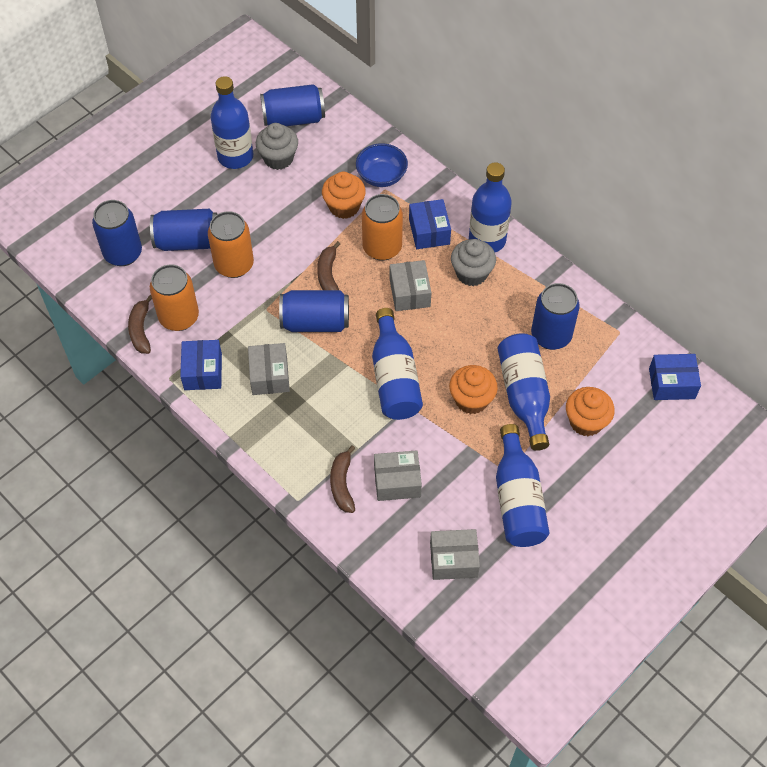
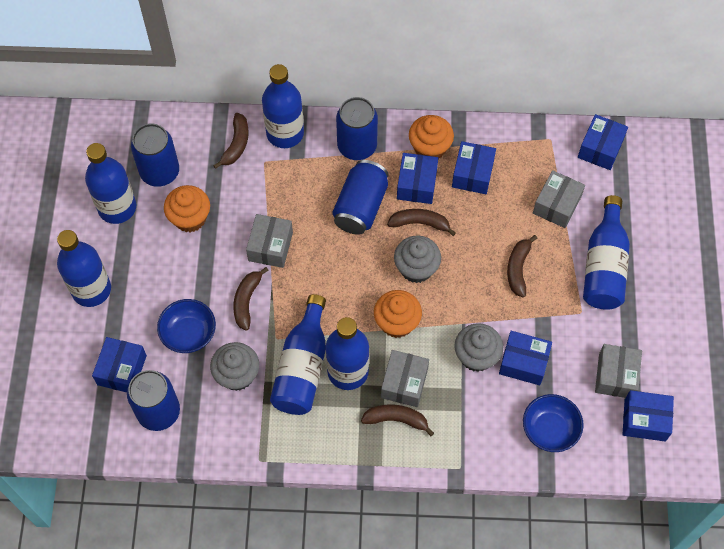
blue bottle: 5 -> 6
blue bowl: 1 -> 2
blue box: 3 -> 6
blue can: 5 -> 4
brown banana: 3 -> 5
grey cupcake: 2 -> 3
orange can: 3 -> 0

